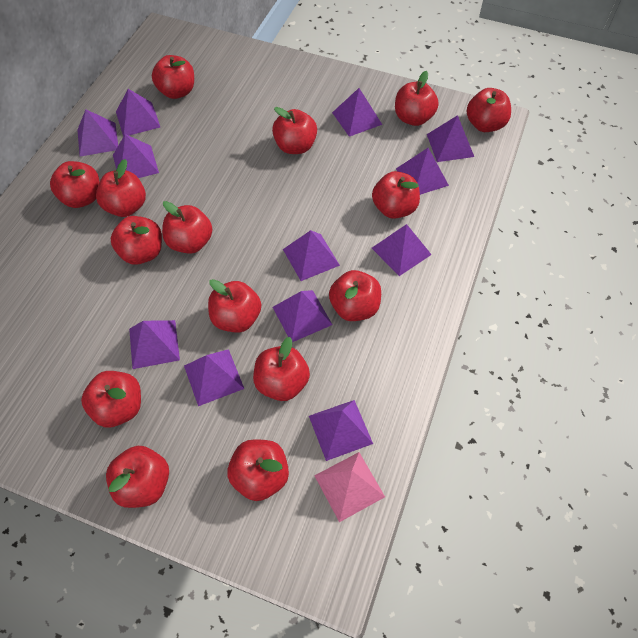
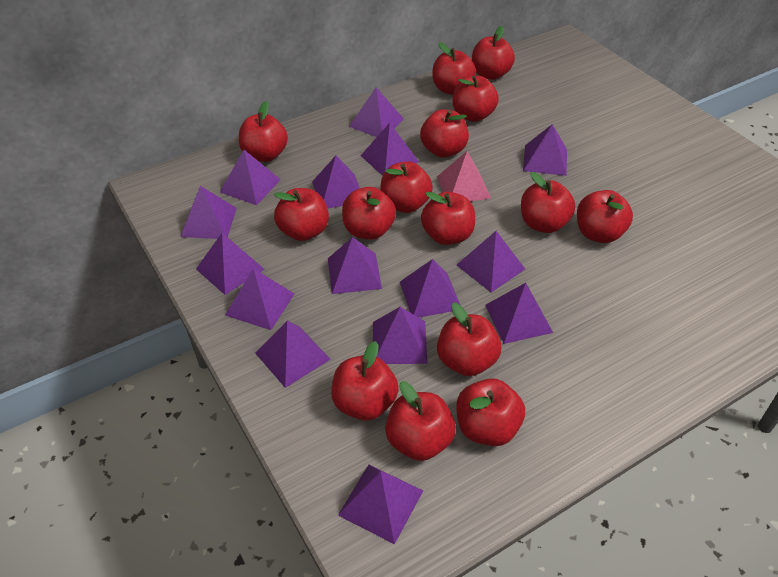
purple pyramid: 12 -> 15

